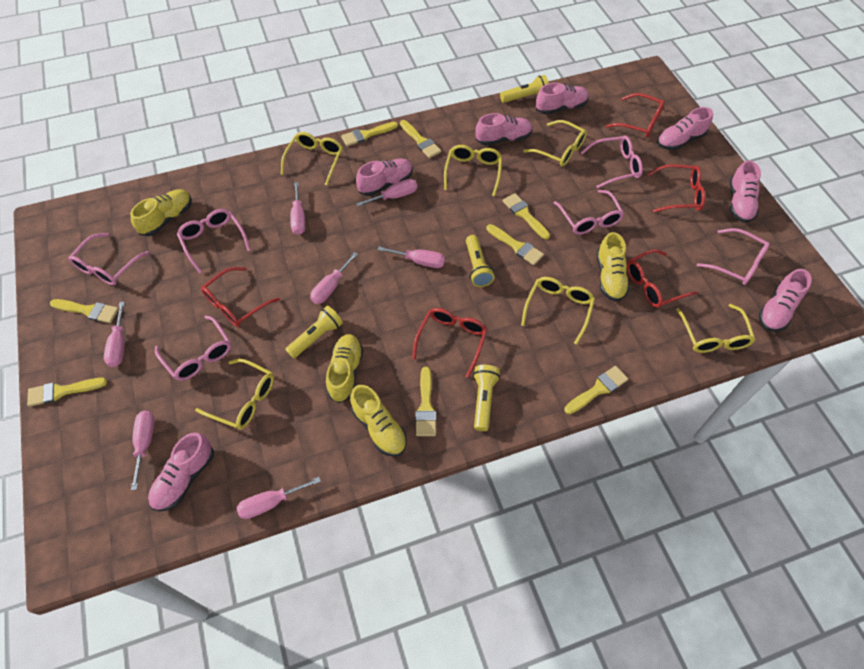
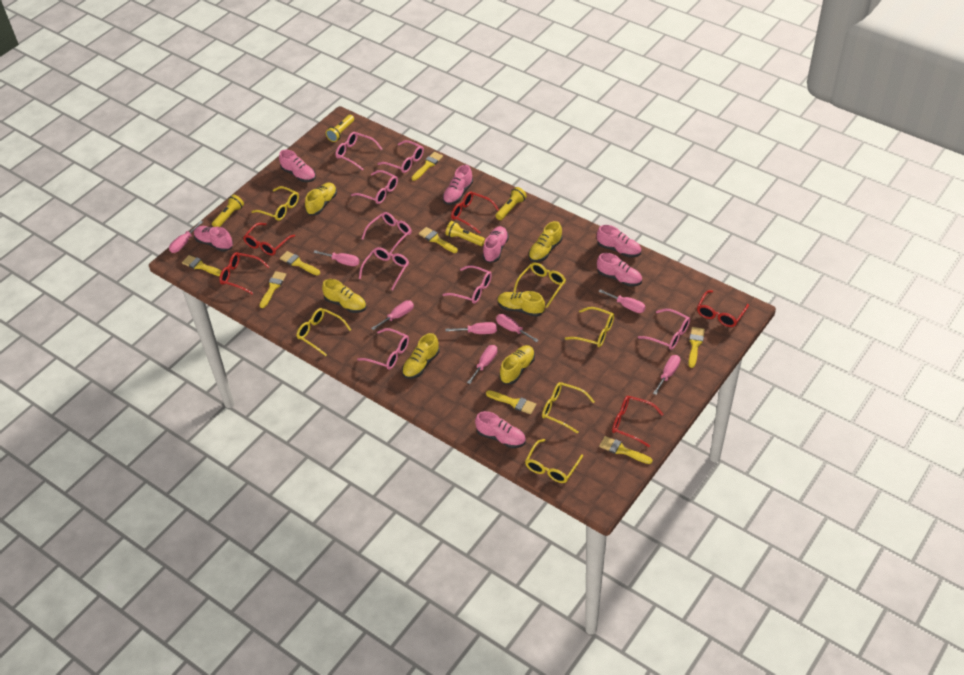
pink glasses: 6 -> 8
pink screwdriver: 7 -> 8
yellow shoe: 4 -> 6

